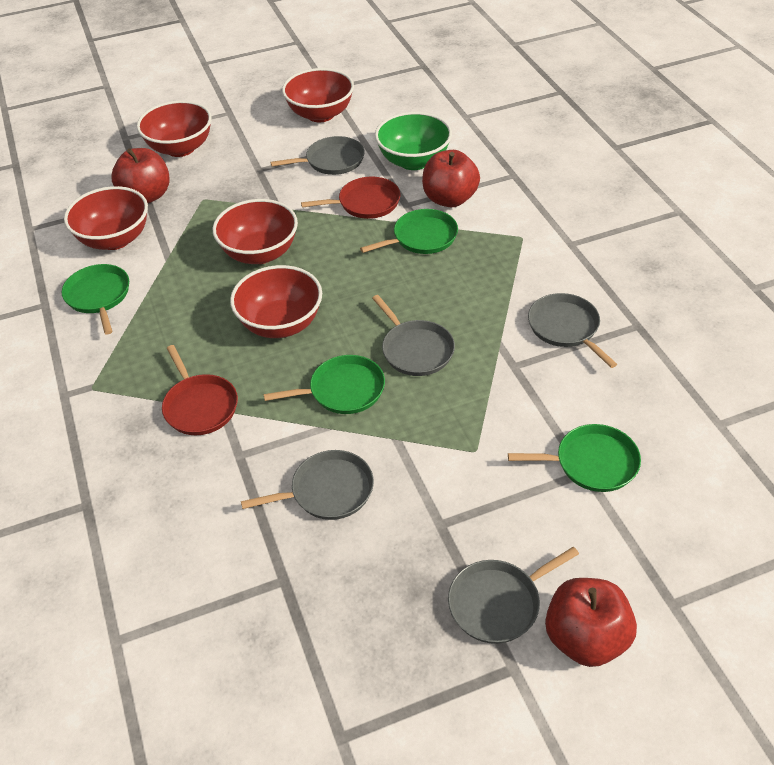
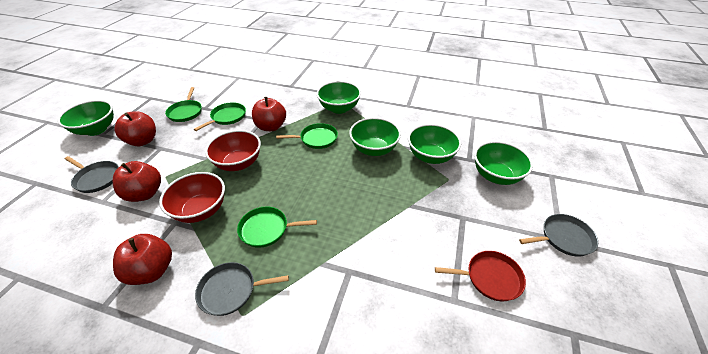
green bowl: 1 -> 5
grey pan: 5 -> 3
red apple: 3 -> 4
red bowl: 5 -> 2
red pan: 2 -> 1

